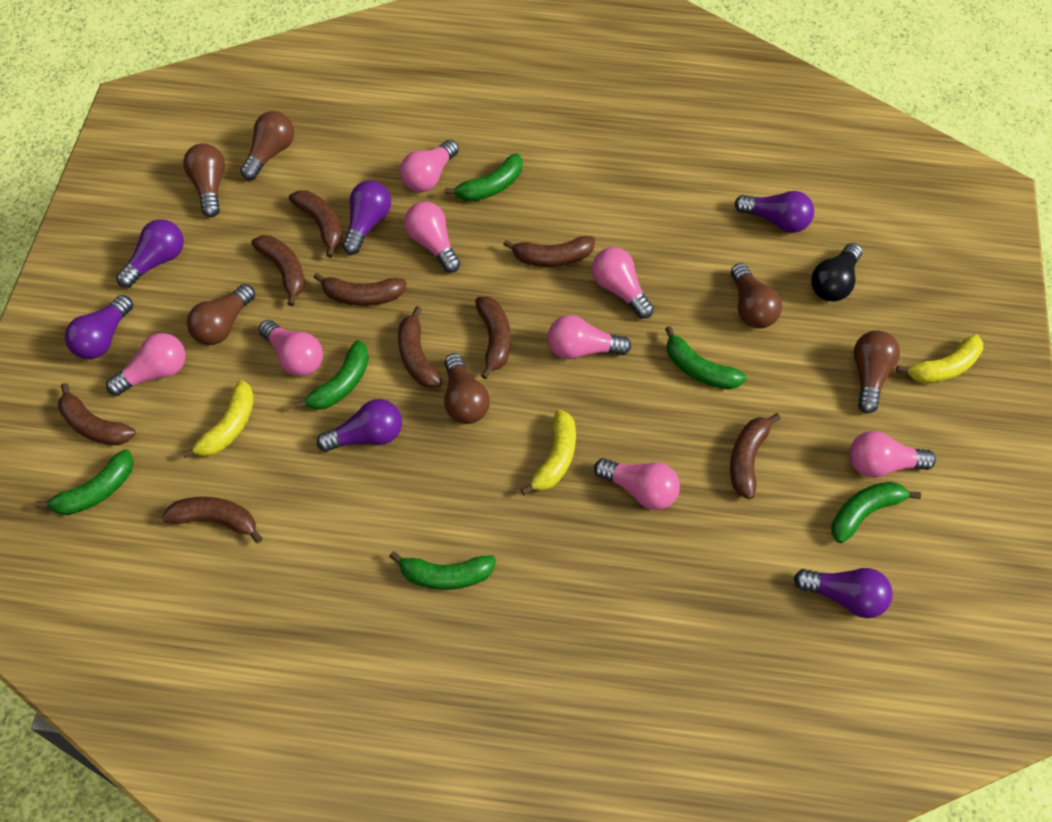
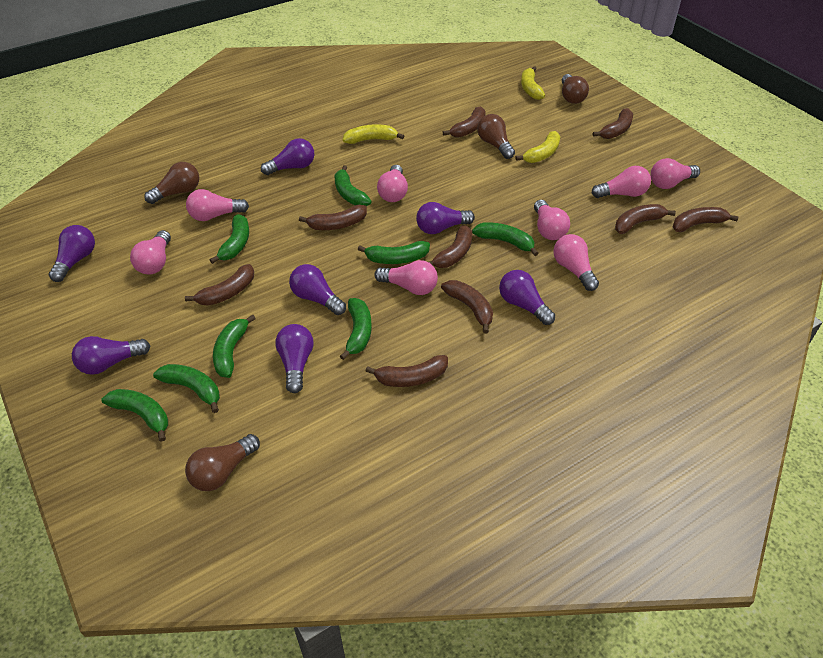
black light bulb: 1 -> 0
brown light bulb: 6 -> 4
green banana: 6 -> 8
purple light bulb: 6 -> 7

